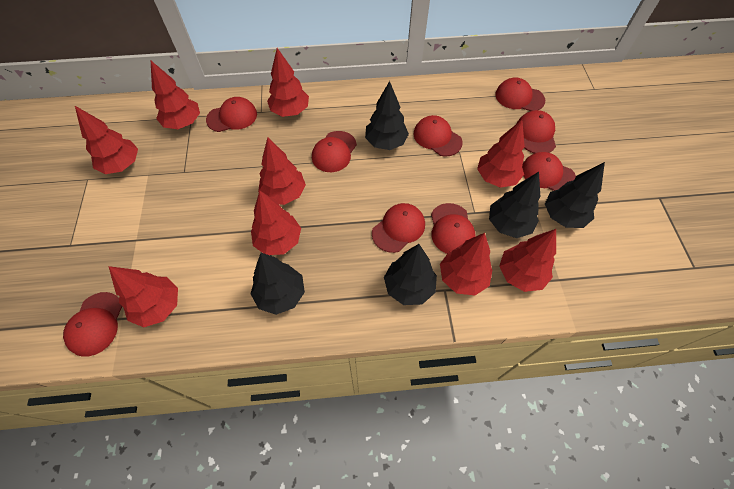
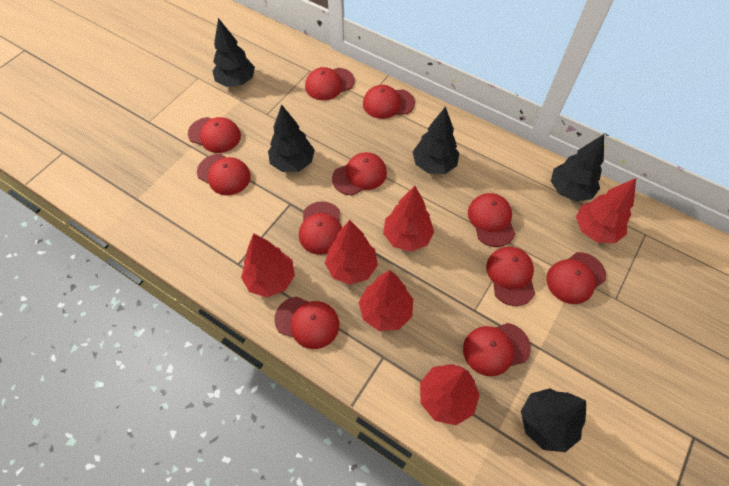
red cap: 9 -> 11
red tree: 9 -> 6

